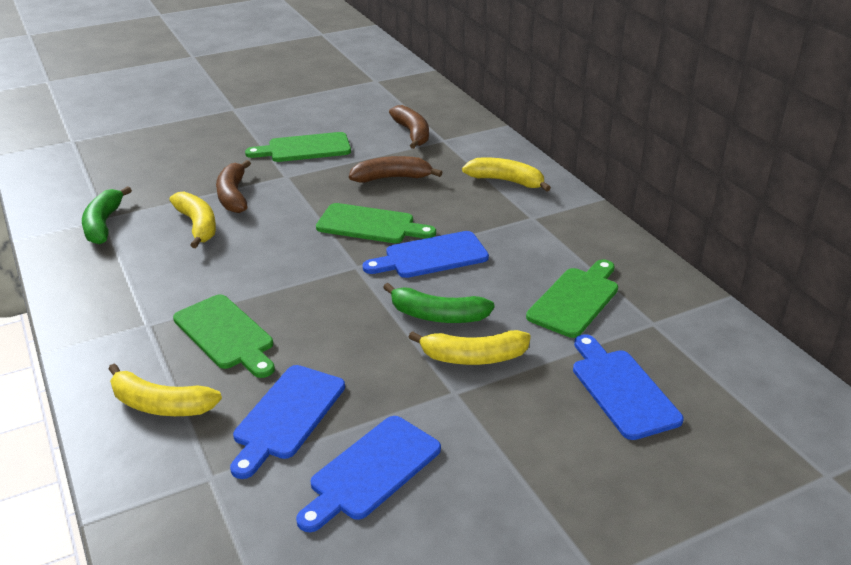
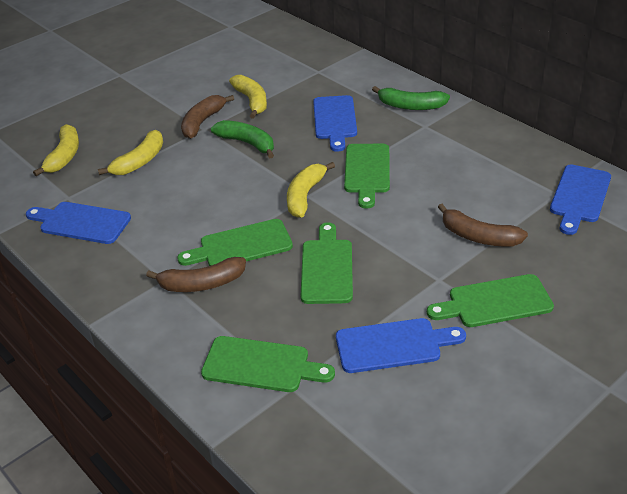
green cutting board: 4 -> 5

